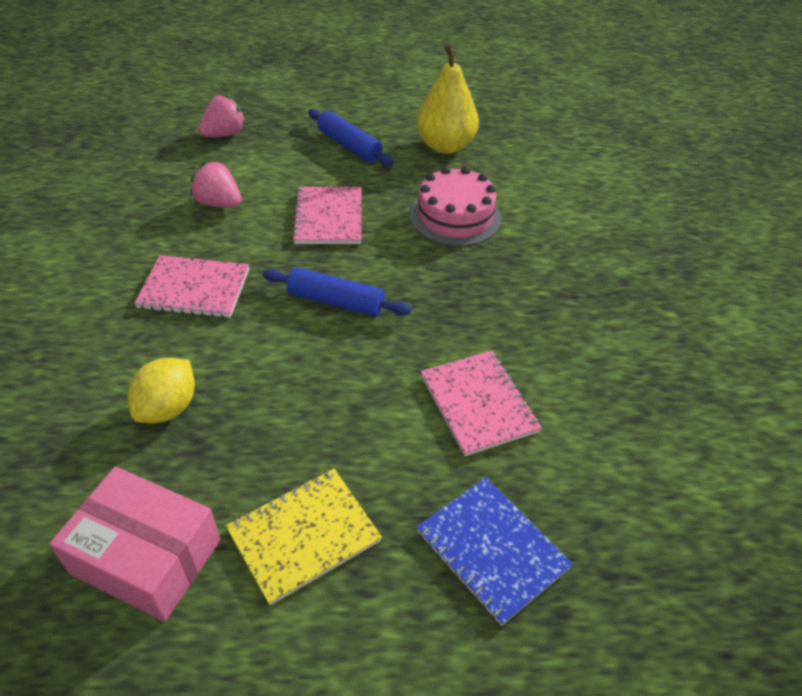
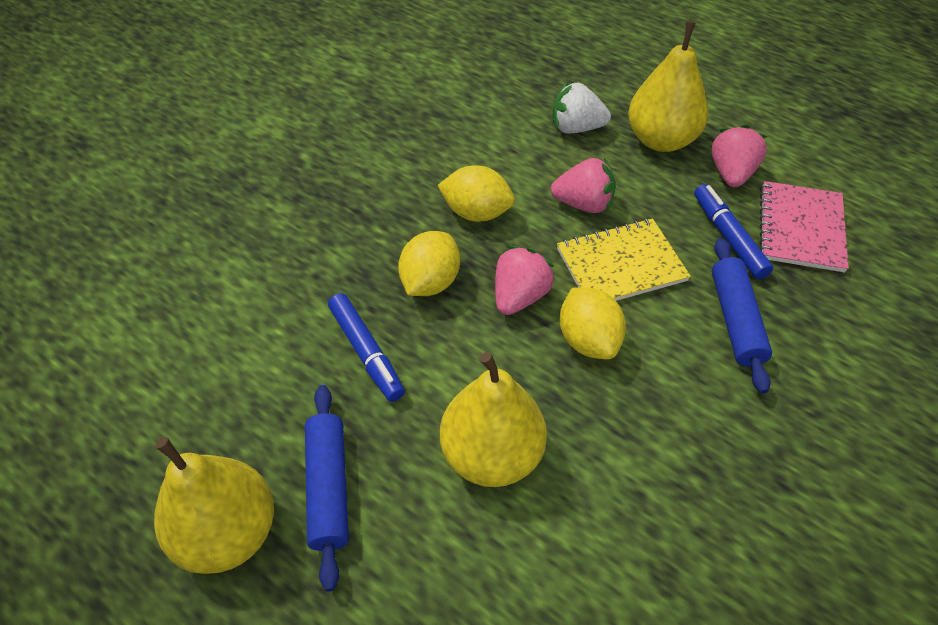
blue marker: 0 -> 2
blue notebook: 1 -> 0
pink box: 1 -> 0
pink cake: 1 -> 0
pink notebook: 3 -> 1
pink strawberry: 2 -> 3
white strawberry: 0 -> 1
yellow lemon: 1 -> 3
yellow pear: 1 -> 3

